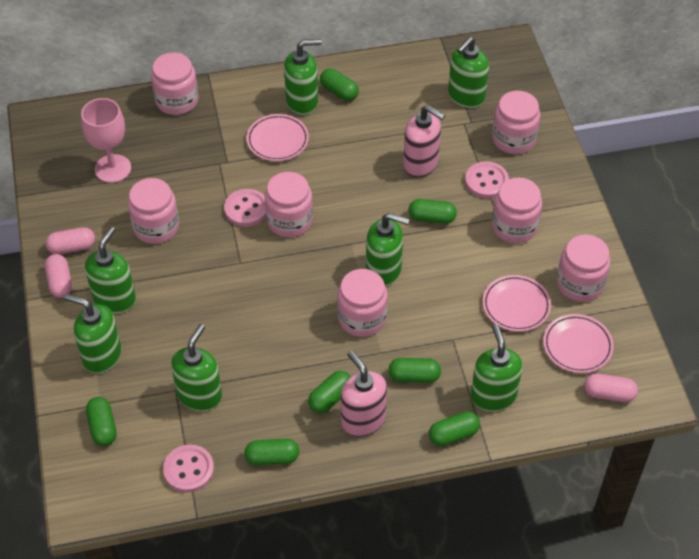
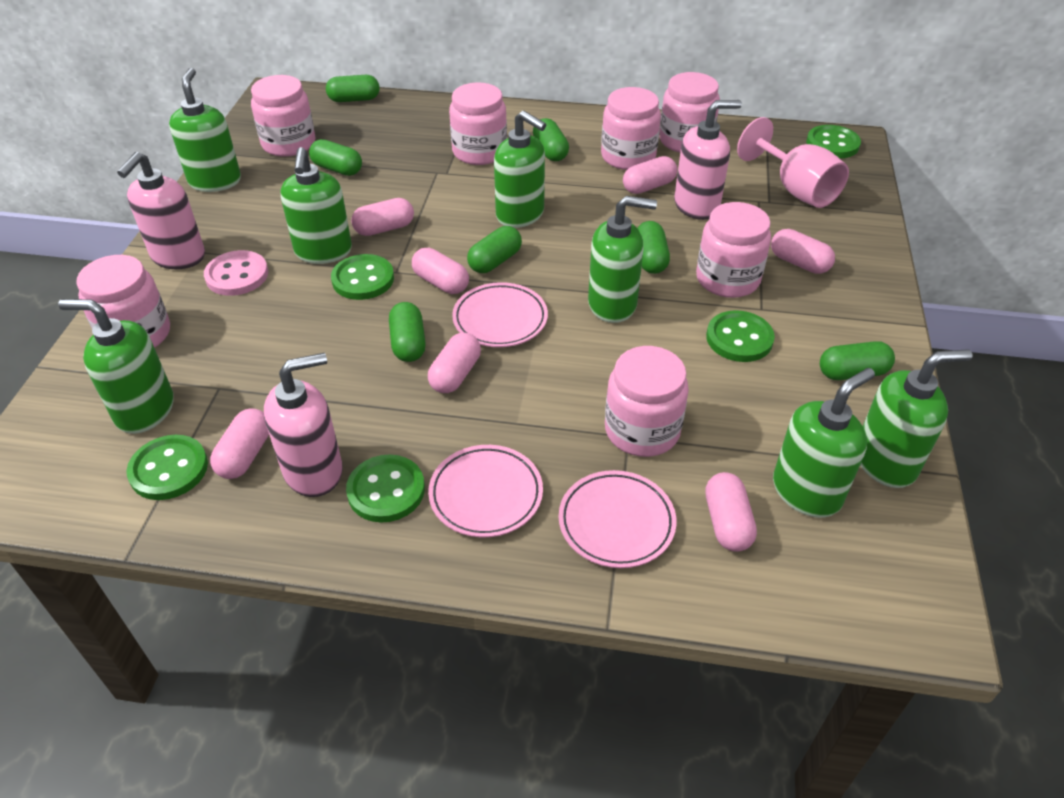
green button: 0 -> 5
pink button: 3 -> 1
pink capsule: 3 -> 7
pink soap dispenser: 2 -> 3

